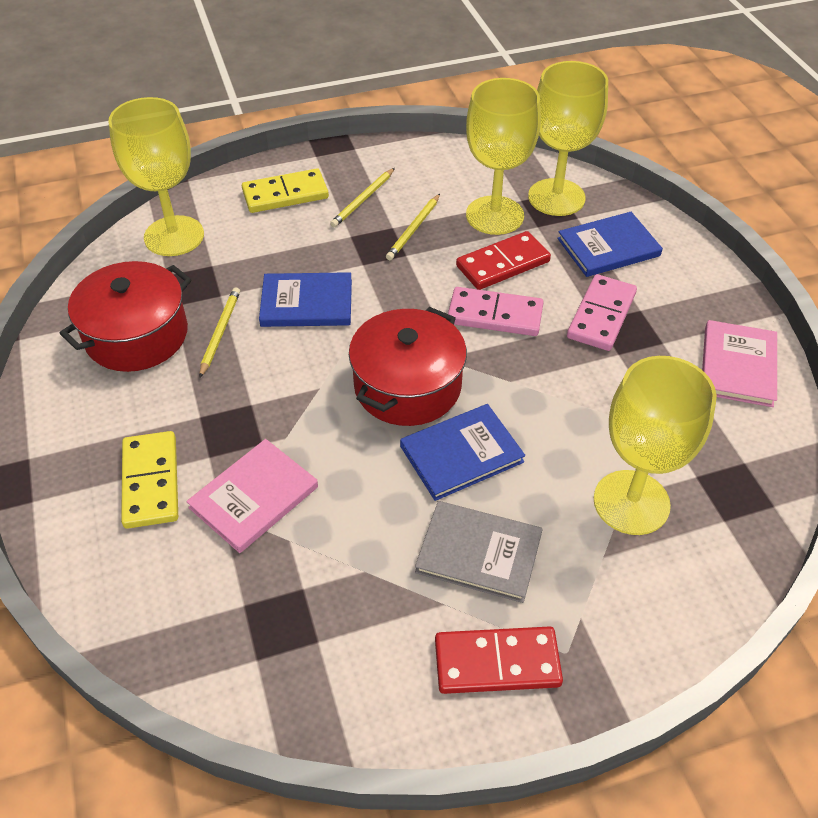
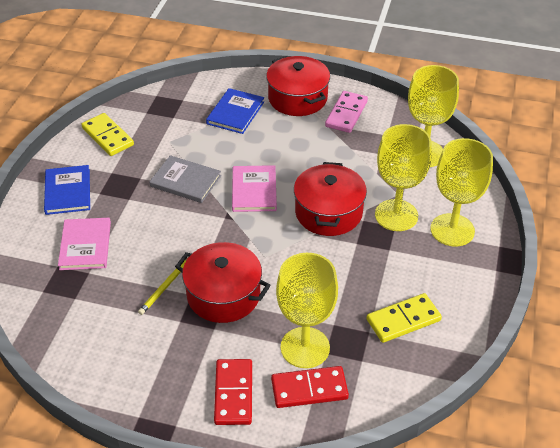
blue book: 3 -> 2
pink domino: 2 -> 1
red pot: 2 -> 3
yellow pencil: 3 -> 1

